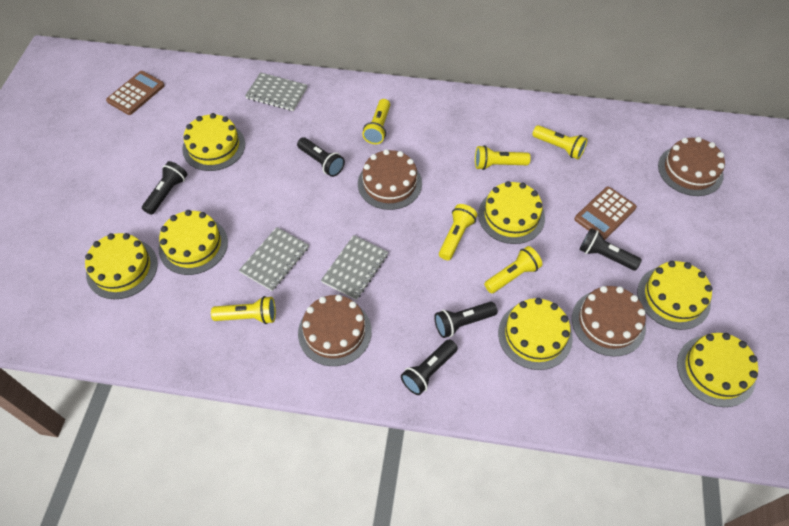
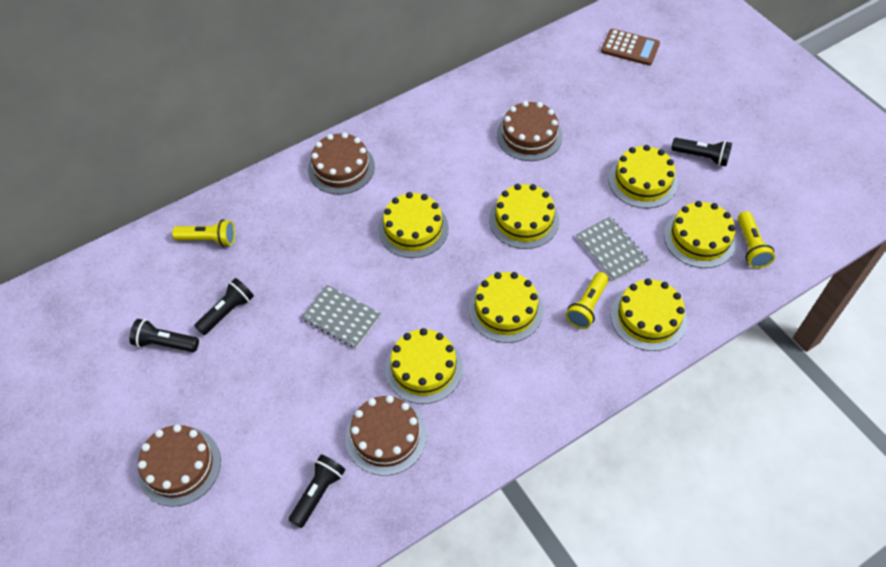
black flashlight: 5 -> 4
brown calculator: 2 -> 1
grey notebook: 3 -> 2
yellow flashlight: 6 -> 3

